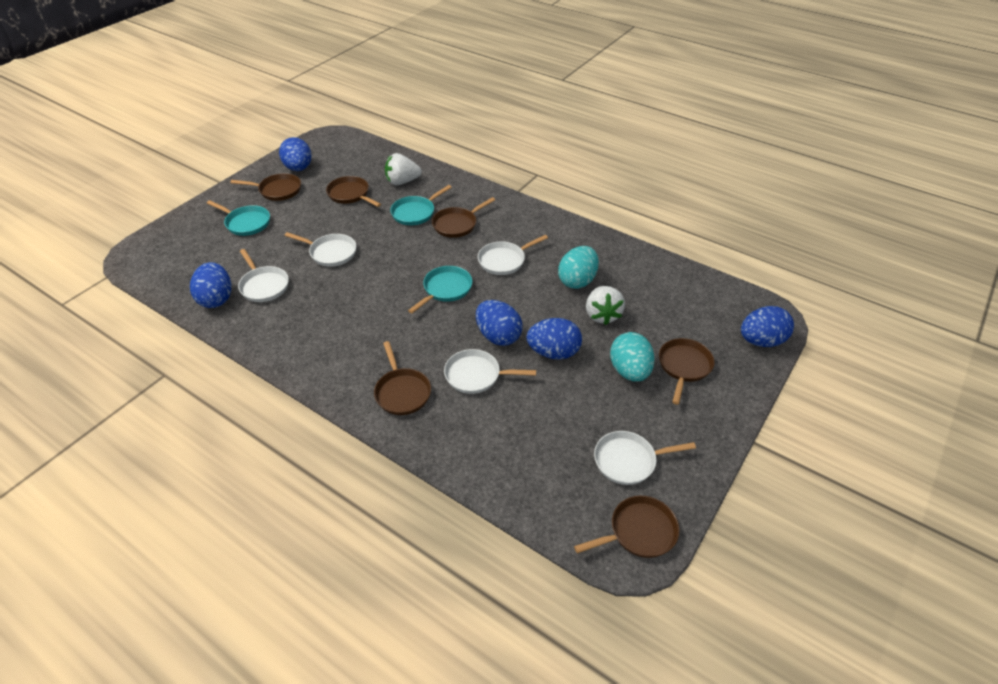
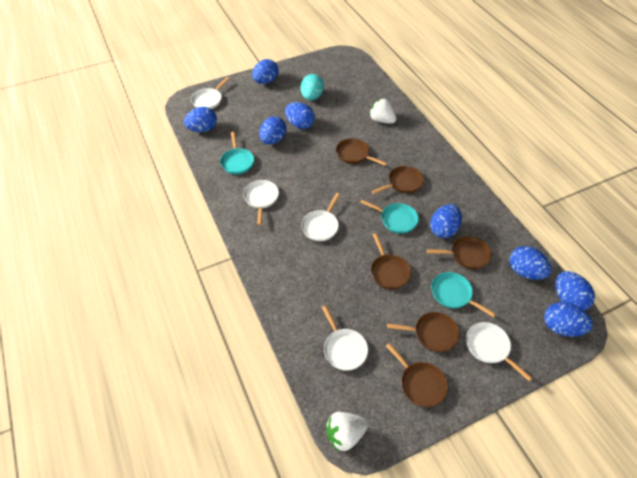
blue egg: 5 -> 8
turquoise egg: 2 -> 1

